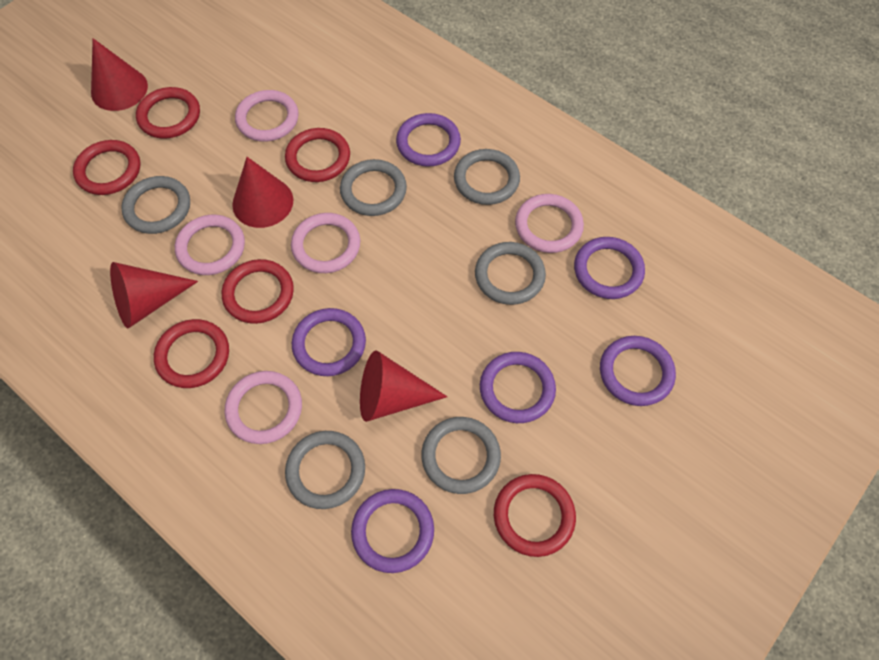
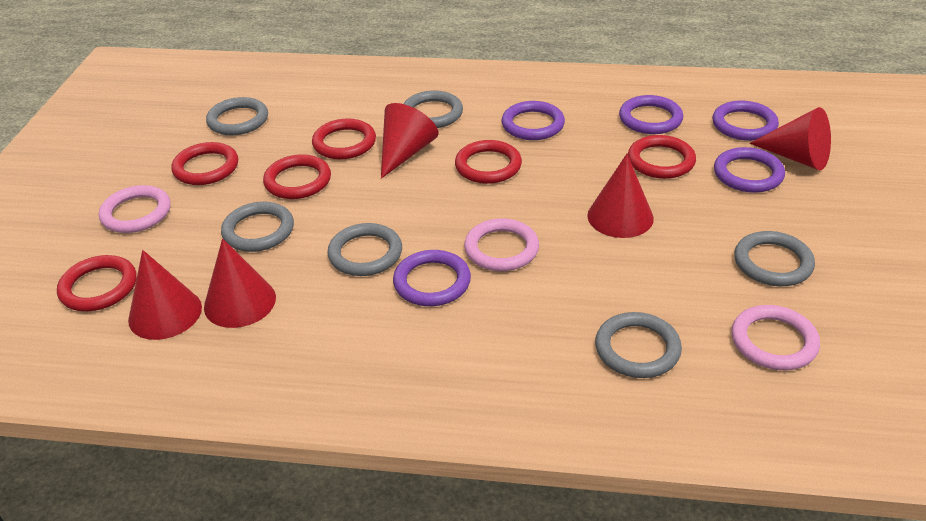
pink ring: 5 -> 3
purple ring: 6 -> 5
red cone: 4 -> 5

